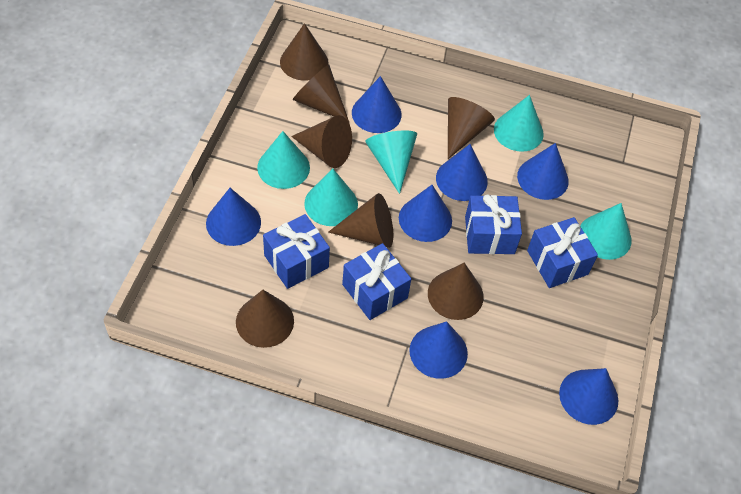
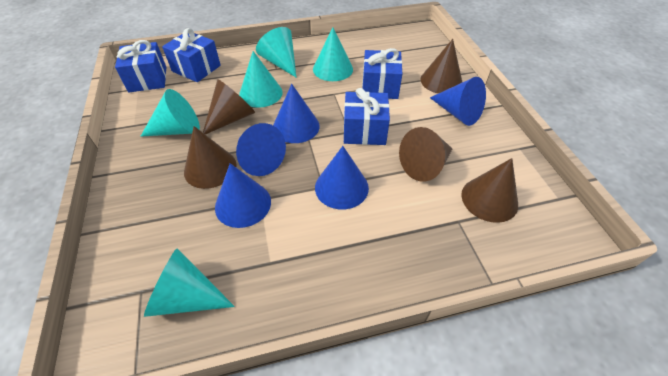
blue cone: 7 -> 5
brown cone: 7 -> 5

